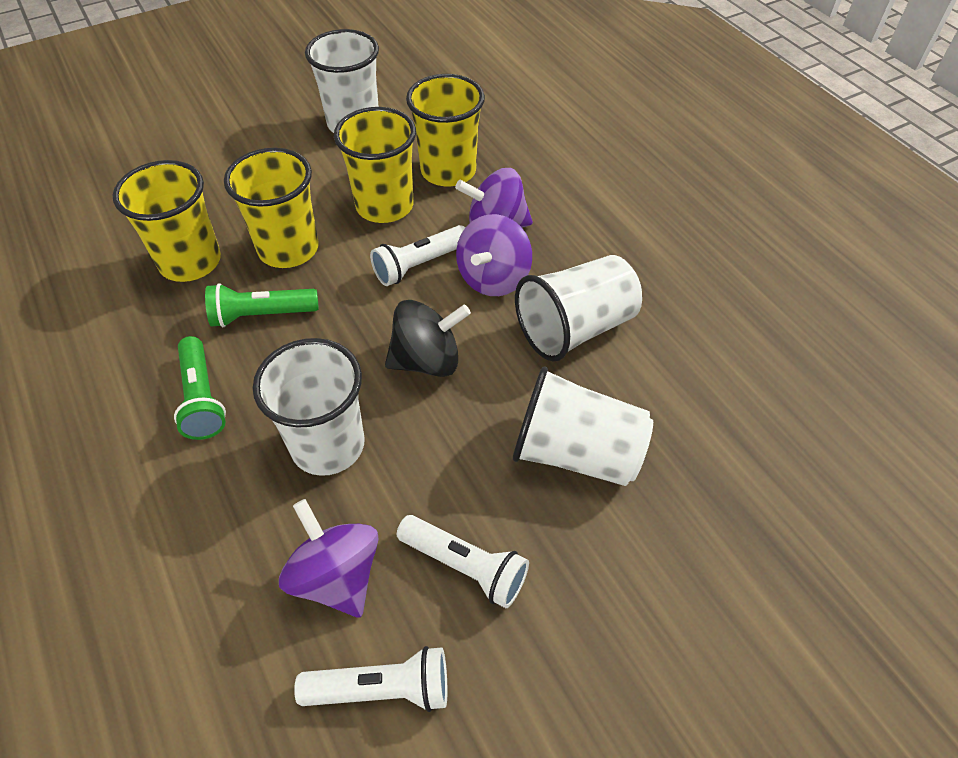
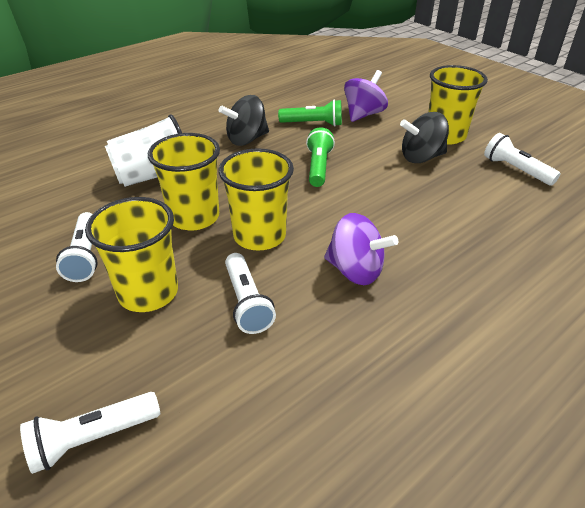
black spinning top: 1 -> 2
purple spinning top: 3 -> 2
white cup: 4 -> 1
white flashlight: 3 -> 4

